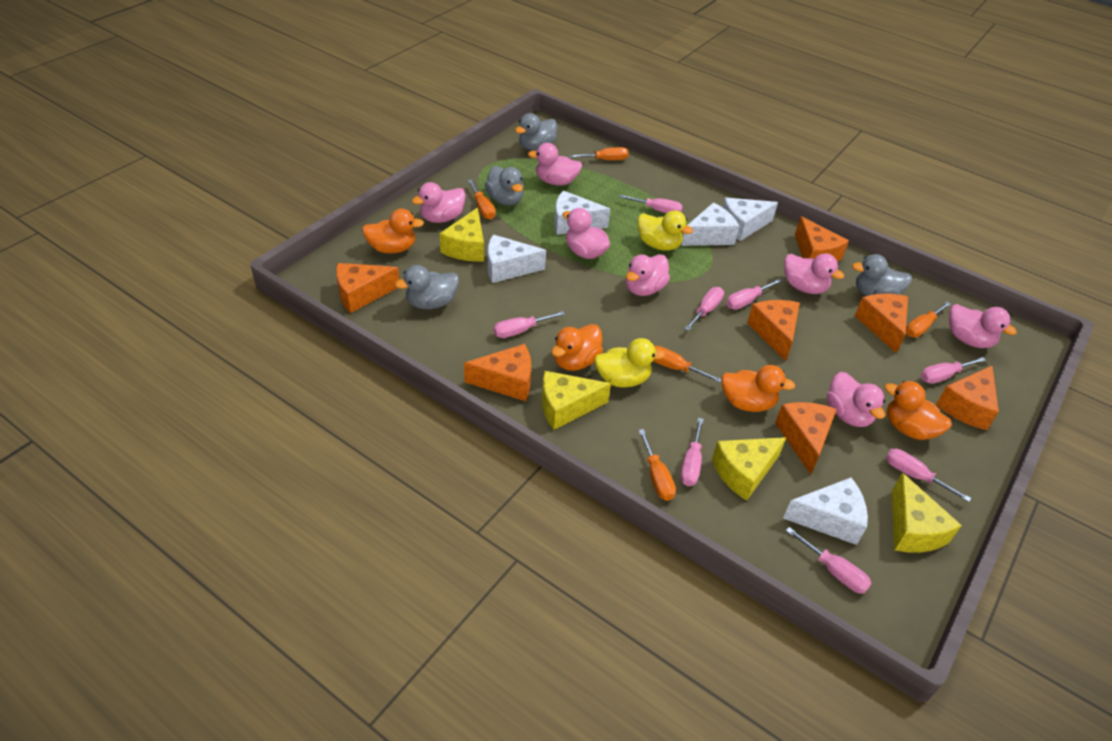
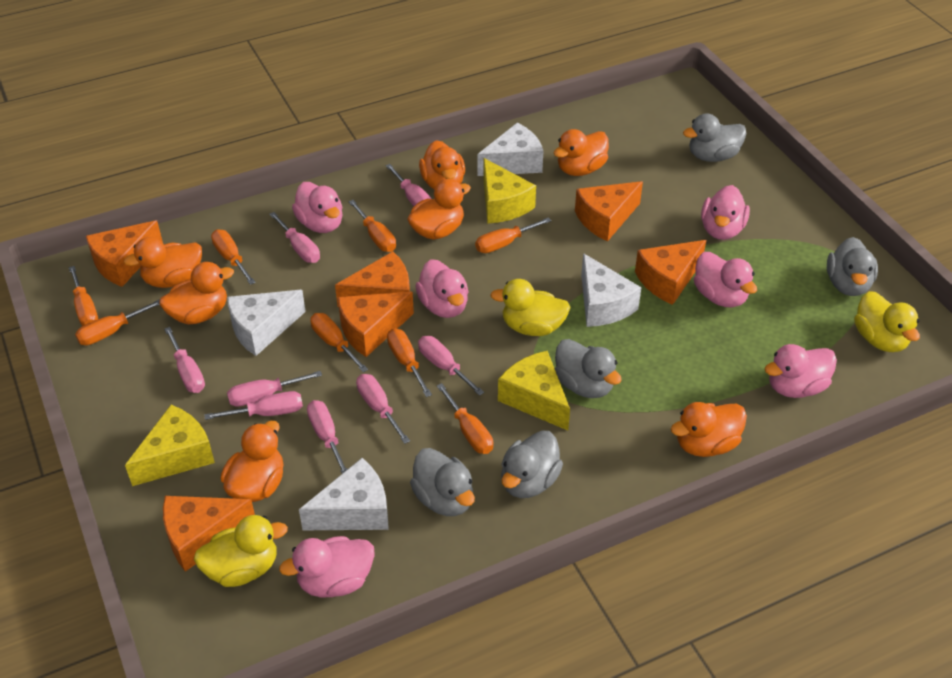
grey duck: 4 -> 5
orange cheese: 7 -> 6
orange duck: 4 -> 7
orange screwdriver: 5 -> 8
pink duck: 7 -> 6
white cheese: 5 -> 4
yellow cheese: 4 -> 3
yellow duck: 2 -> 3

